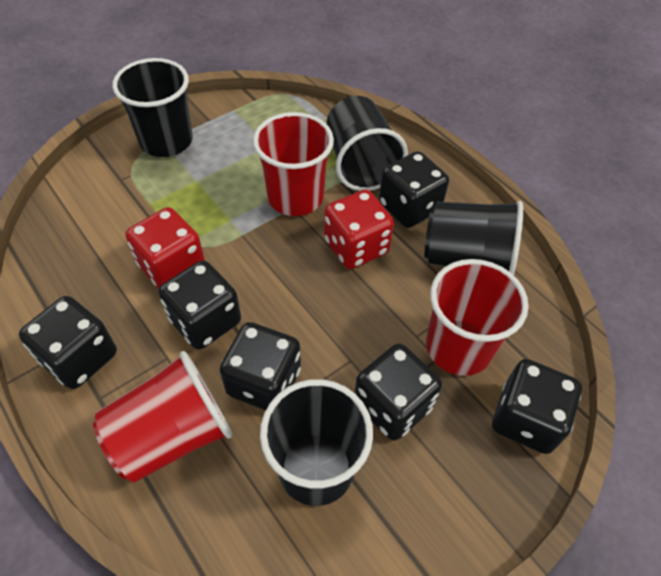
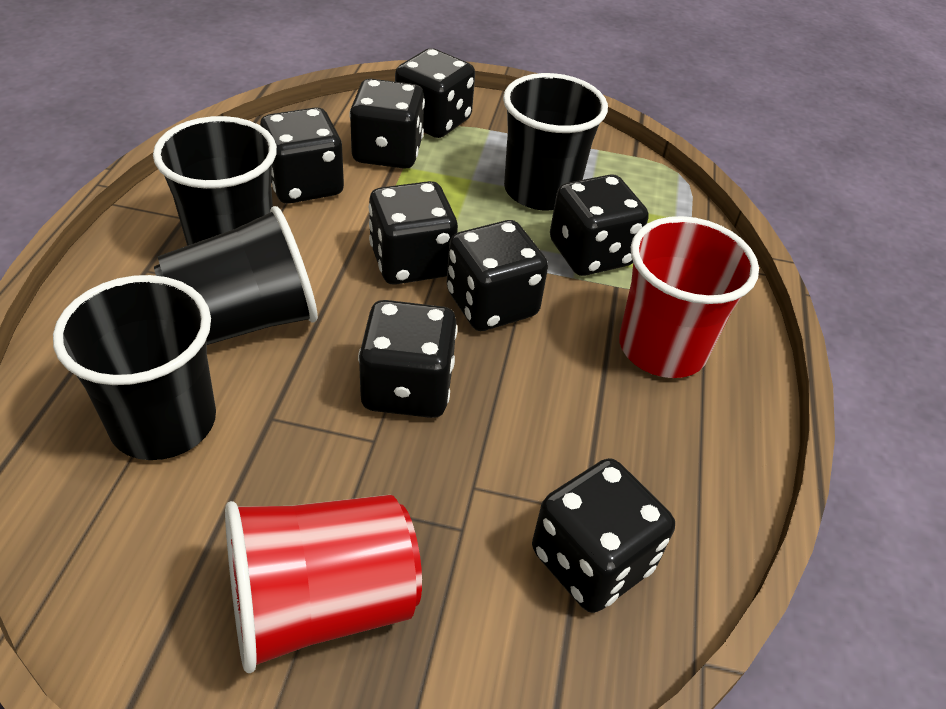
black dice: 6 -> 8
red cup: 3 -> 2
red dice: 2 -> 0

